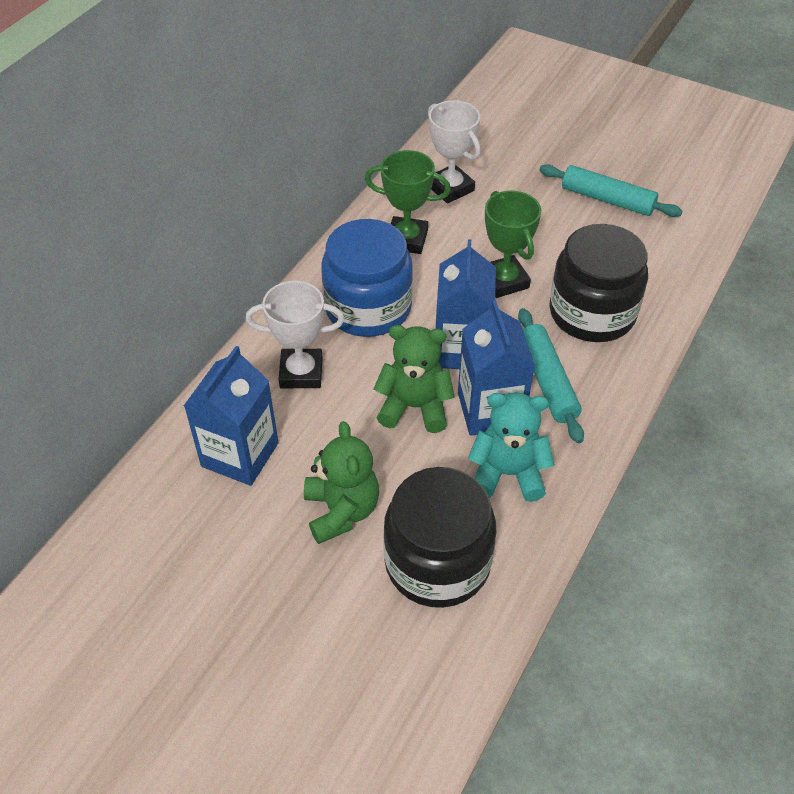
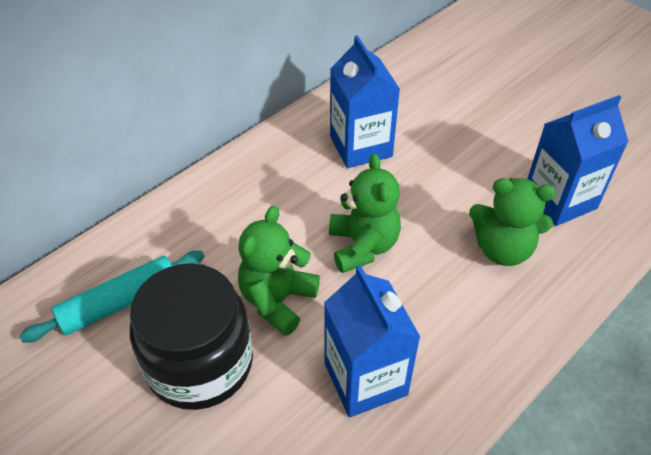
black jar: 2 -> 1
blue jar: 1 -> 0
green teddy bear: 2 -> 3
green trophy: 2 -> 0
turquoise rolling pin: 2 -> 1
turquoise teddy bear: 1 -> 0
white trophy: 2 -> 0

